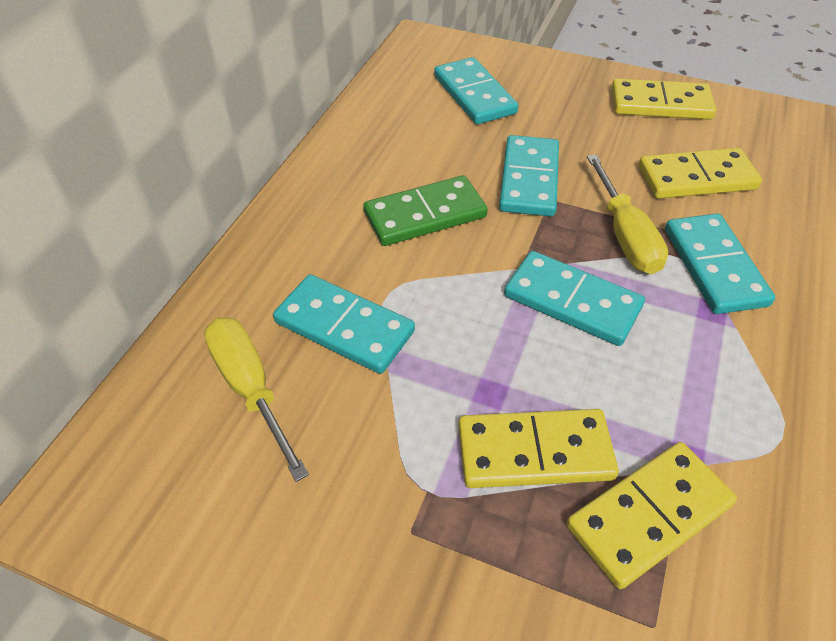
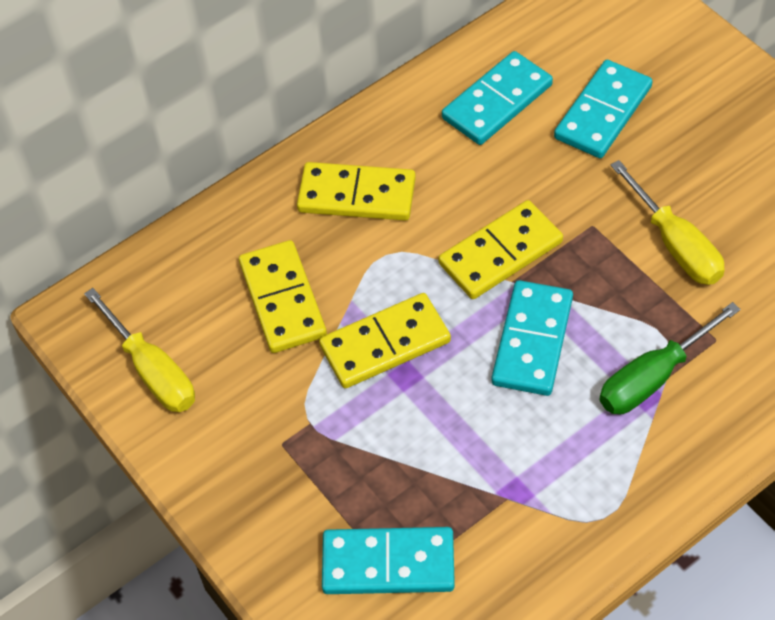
green domino: 1 -> 0
green screwdriver: 0 -> 1
turquoise domino: 5 -> 4

